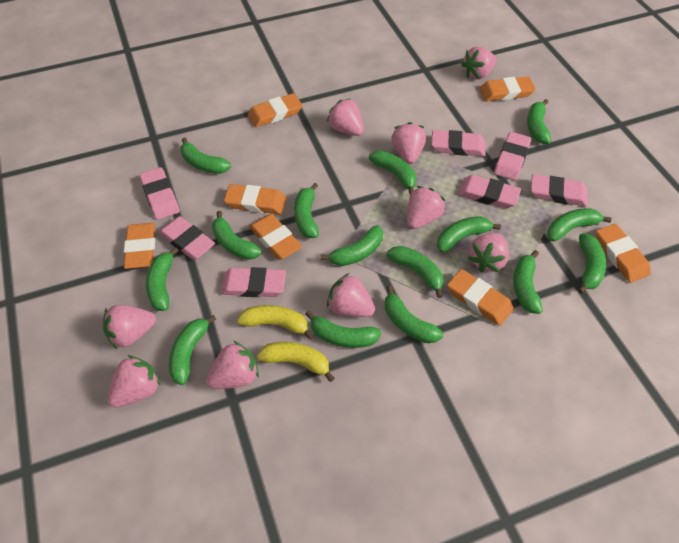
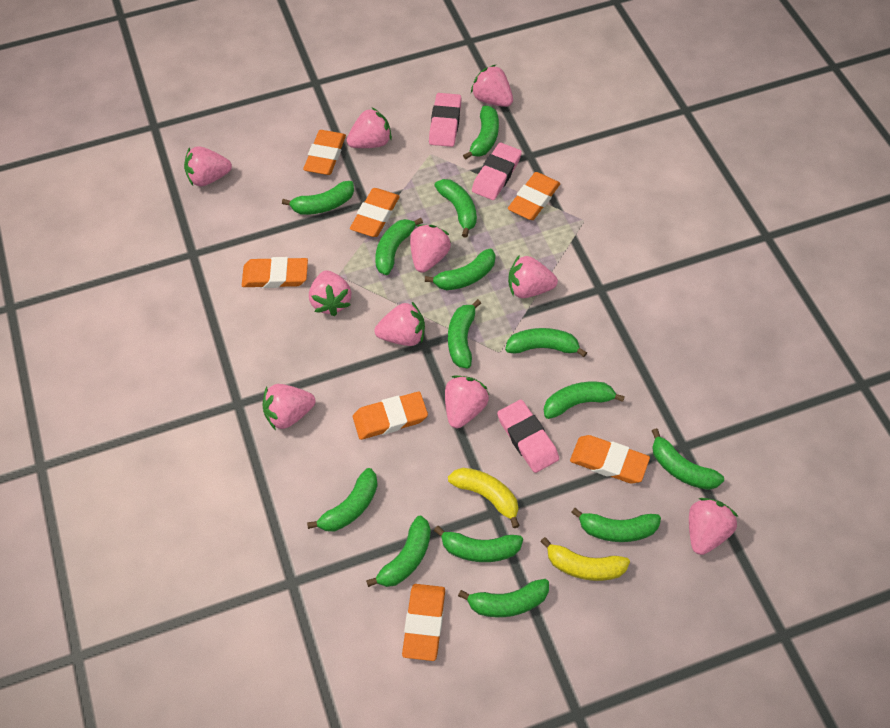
green banana: 15 -> 14
pink eraser: 7 -> 3
pink strawberry: 9 -> 10

